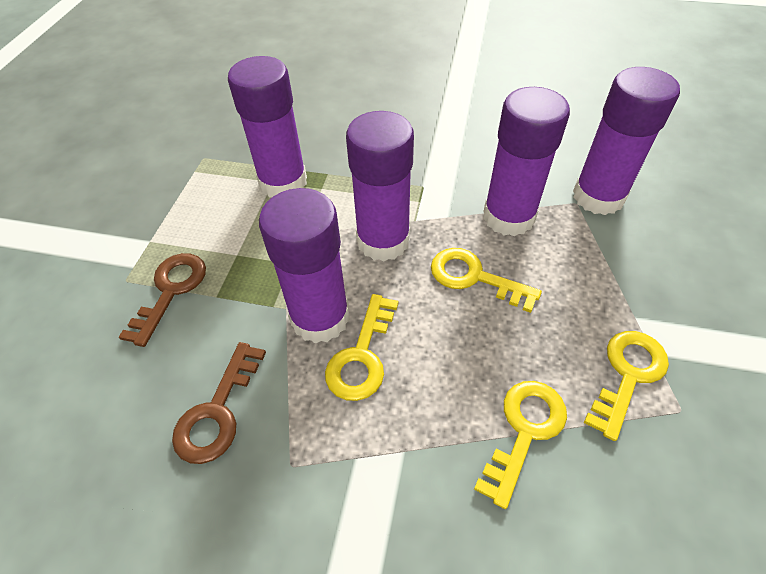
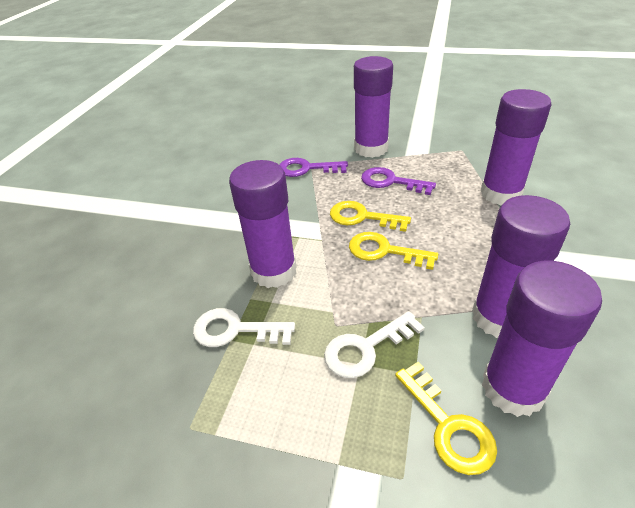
brown key: 2 -> 0
purple key: 0 -> 2
white key: 0 -> 2
yellow key: 4 -> 3

